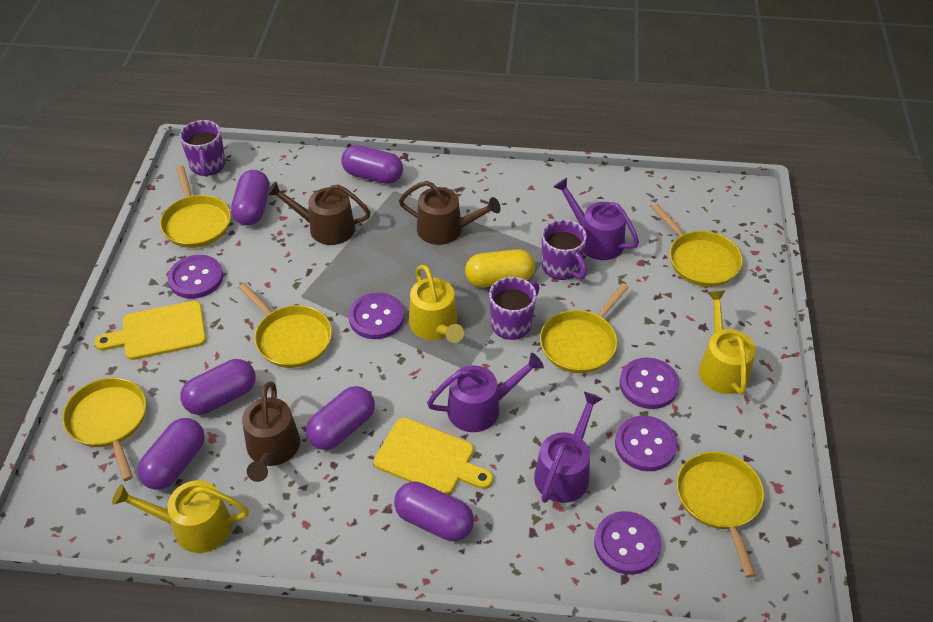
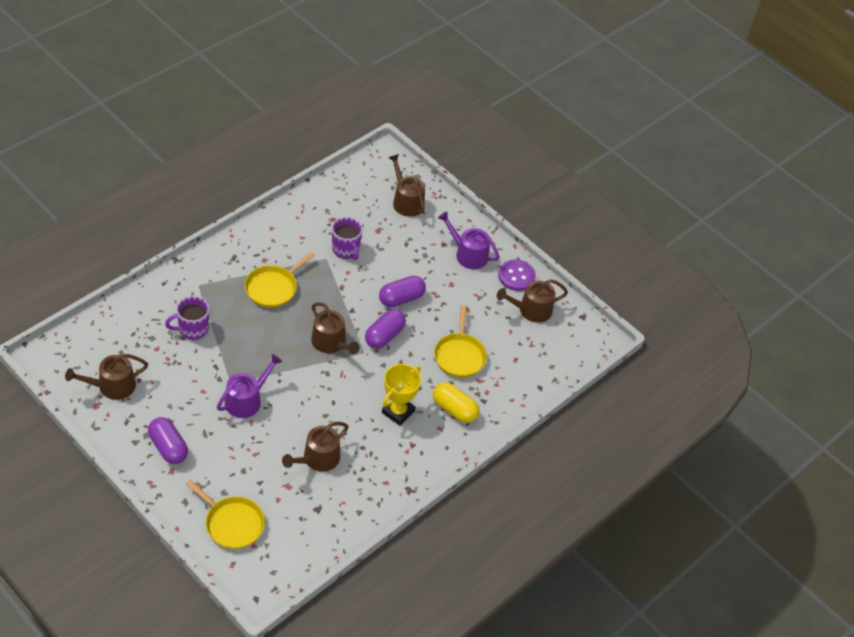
brown watering can: 3 -> 5
purple button: 5 -> 1
purple capsule: 6 -> 3
purple mug: 3 -> 2
purple watering can: 3 -> 2
yellow cutting board: 2 -> 0
yellow pan: 6 -> 3
yellow trophy: 0 -> 1
yellow watering can: 3 -> 0

